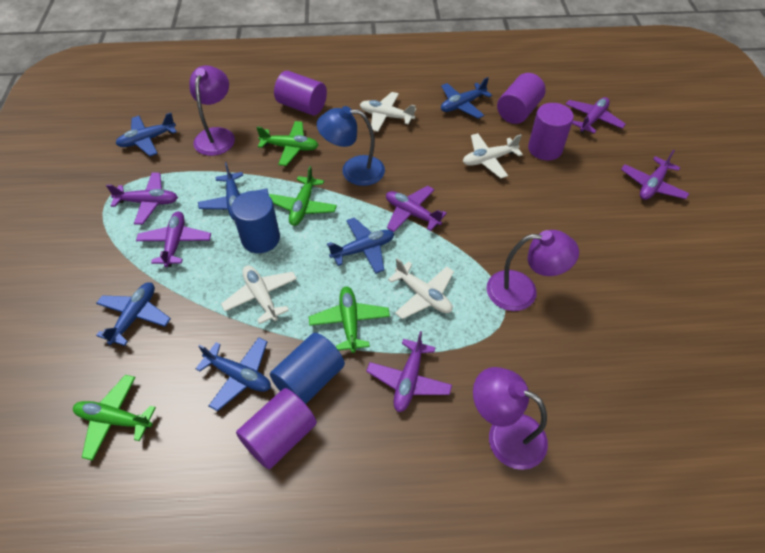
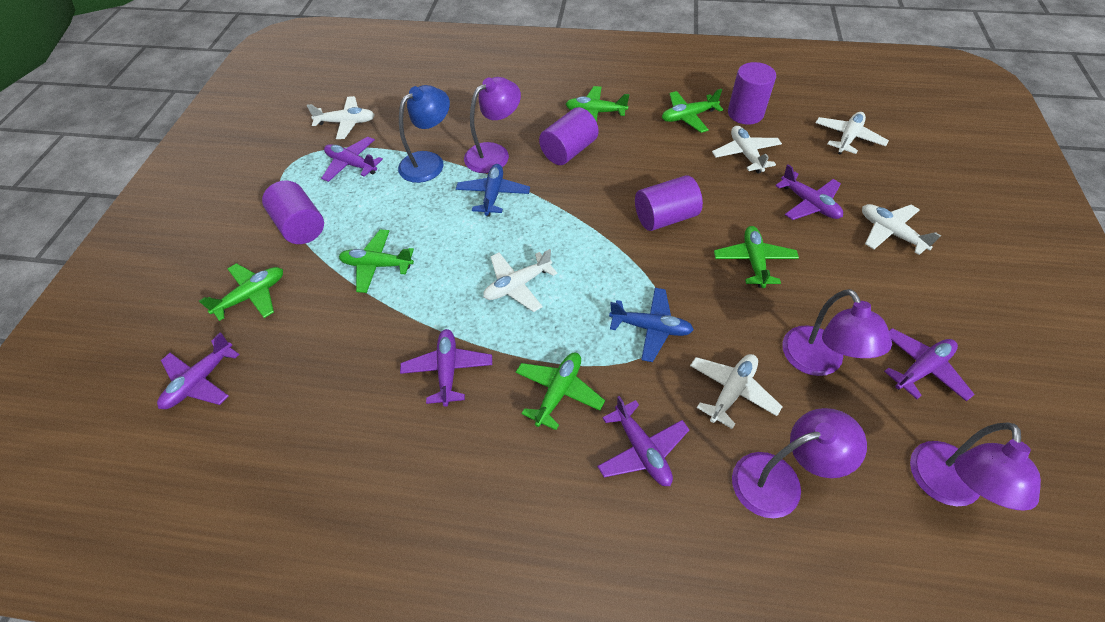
blue cylinder: 2 -> 0
blue plane: 6 -> 2
green plane: 4 -> 6
purple lamp: 3 -> 4
white plane: 4 -> 6

